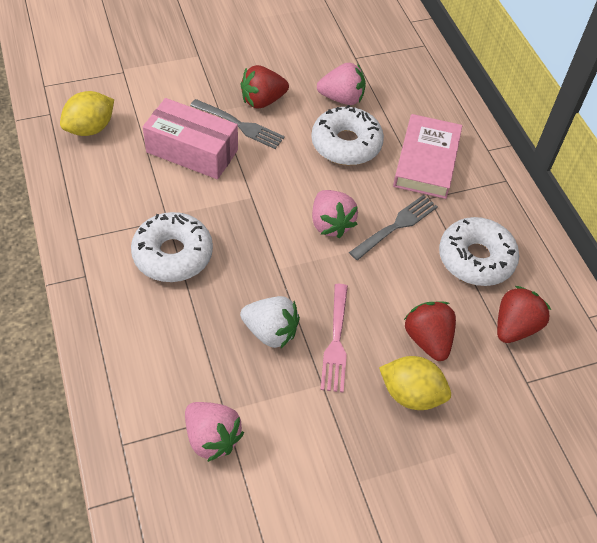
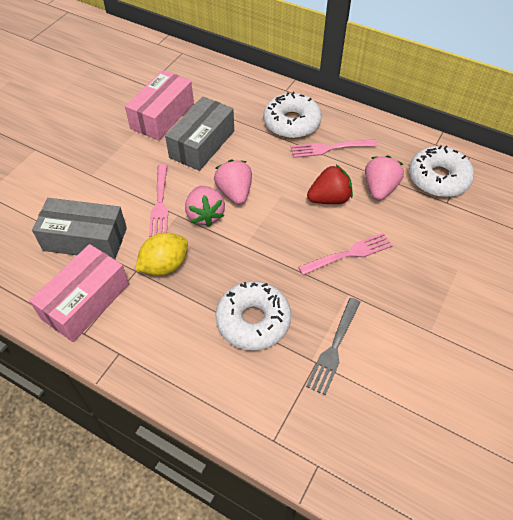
grey box: 0 -> 2
grey fork: 2 -> 1
pink book: 1 -> 0
pink box: 1 -> 2
pink fork: 1 -> 3
red strawberry: 3 -> 1
white strawberry: 1 -> 0
yellow lemon: 2 -> 1

